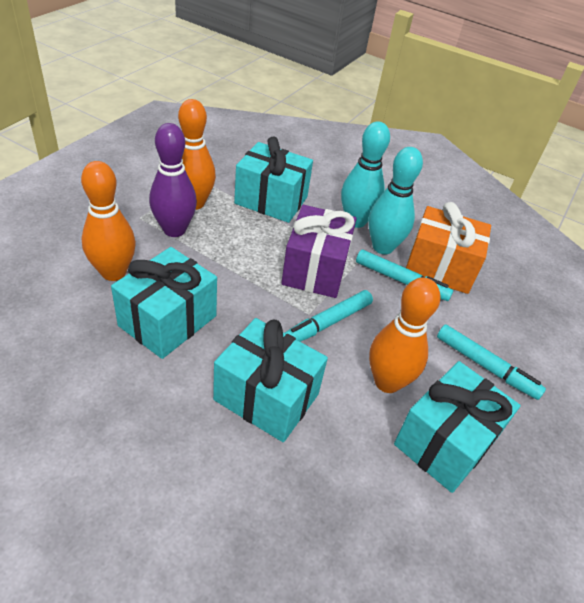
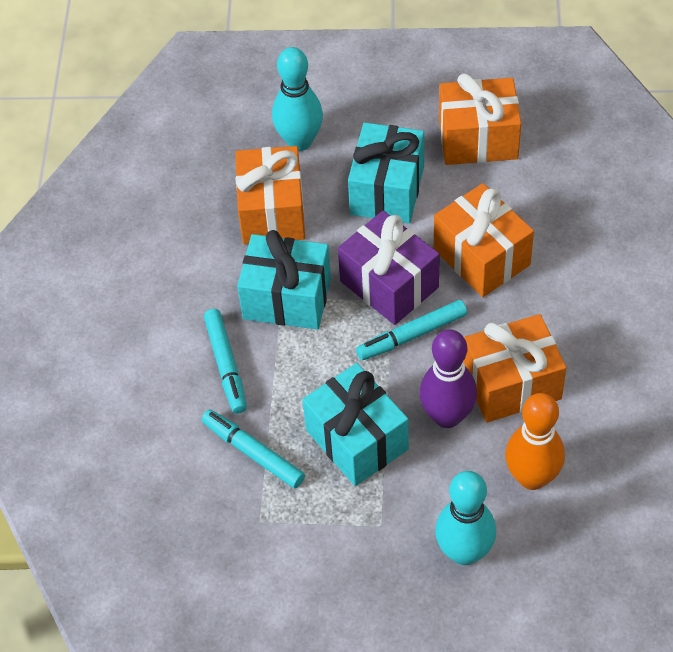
orange bowling pin: 3 -> 1
orange gift: 1 -> 4
turquoise gift: 4 -> 3

